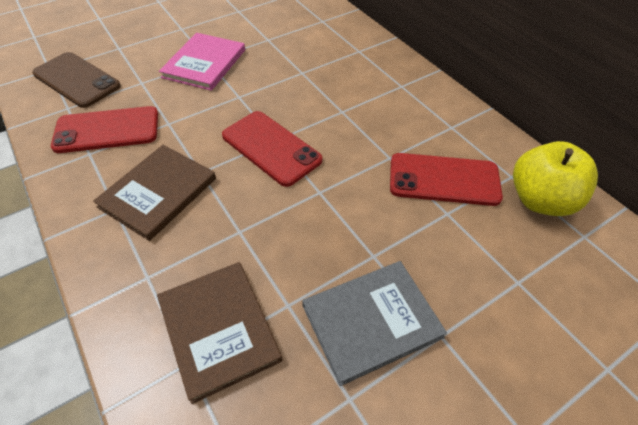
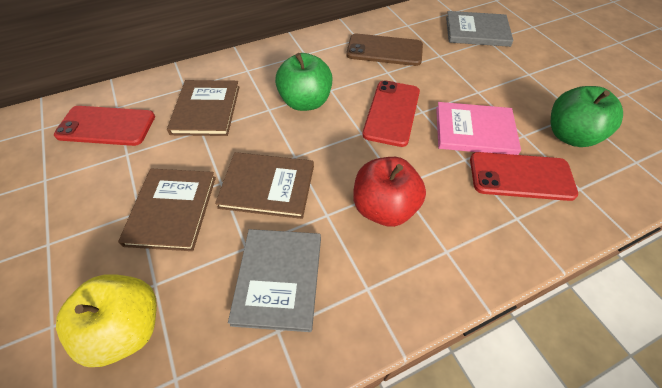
brown book: 2 -> 3
green apple: 0 -> 2
grey book: 1 -> 2
red apple: 0 -> 1

